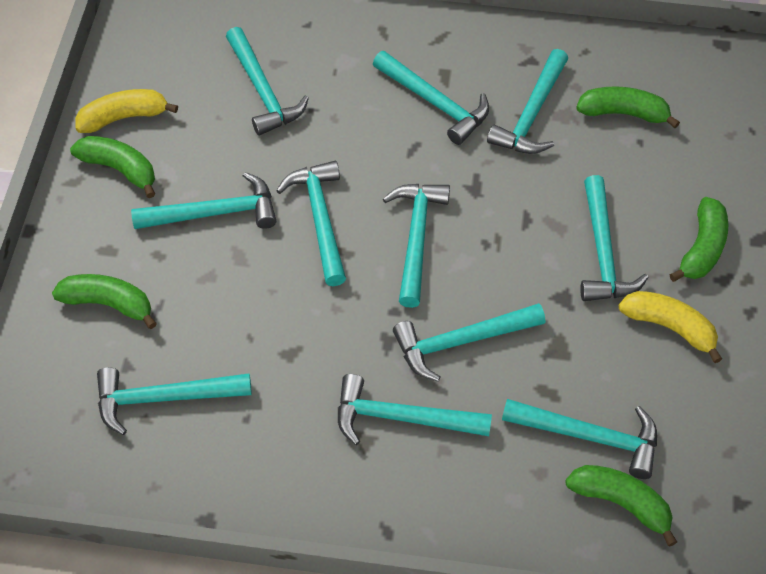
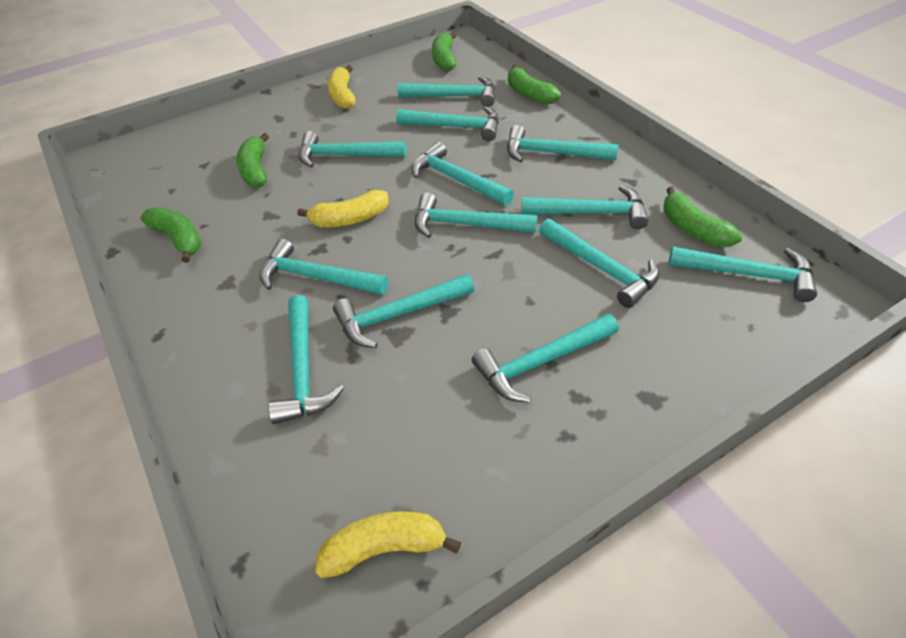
turquoise hammer: 11 -> 13
yellow banana: 2 -> 3

